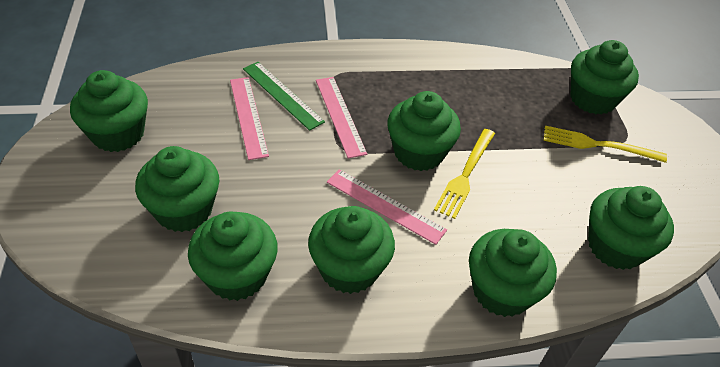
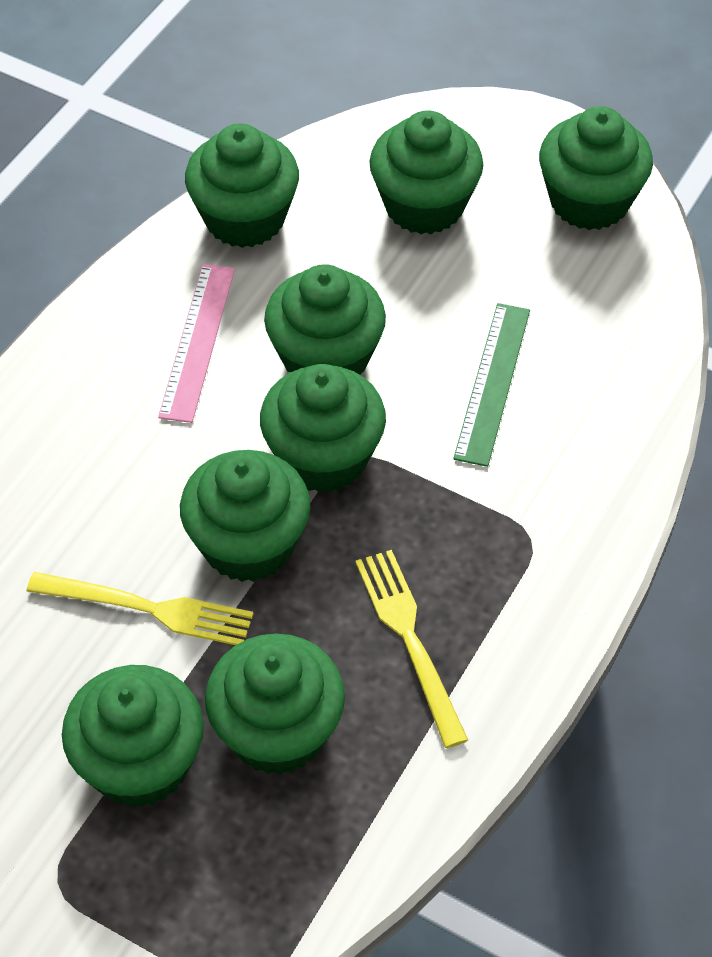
pink ruler: 3 -> 1

